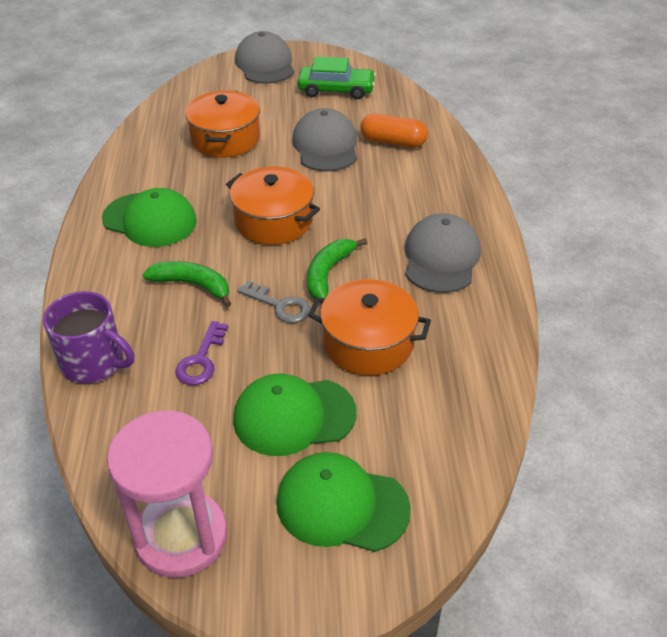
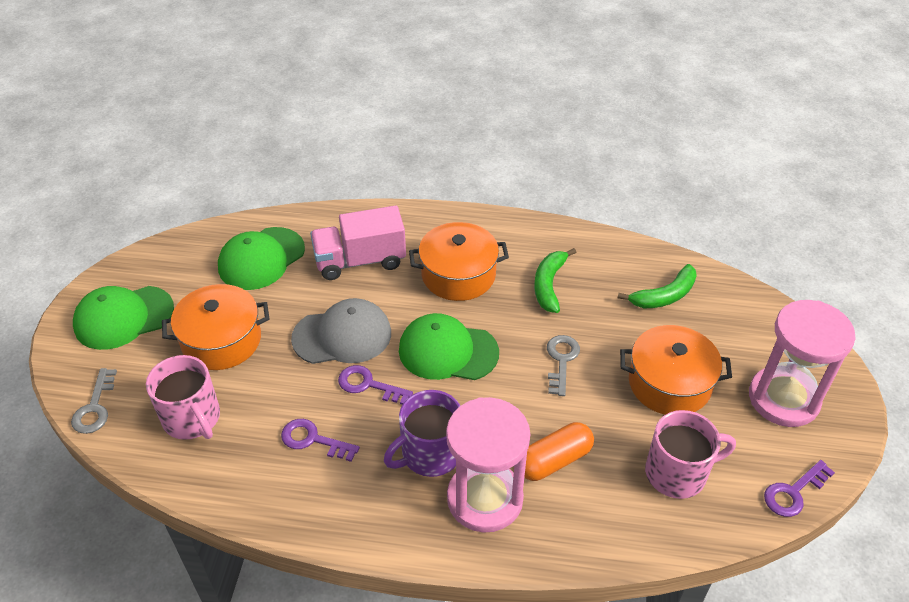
green car: 1 -> 0
grey cap: 3 -> 1
grey key: 1 -> 2
pink hourglass: 1 -> 2
pink mug: 0 -> 2
pink truck: 0 -> 1
purple key: 1 -> 3

